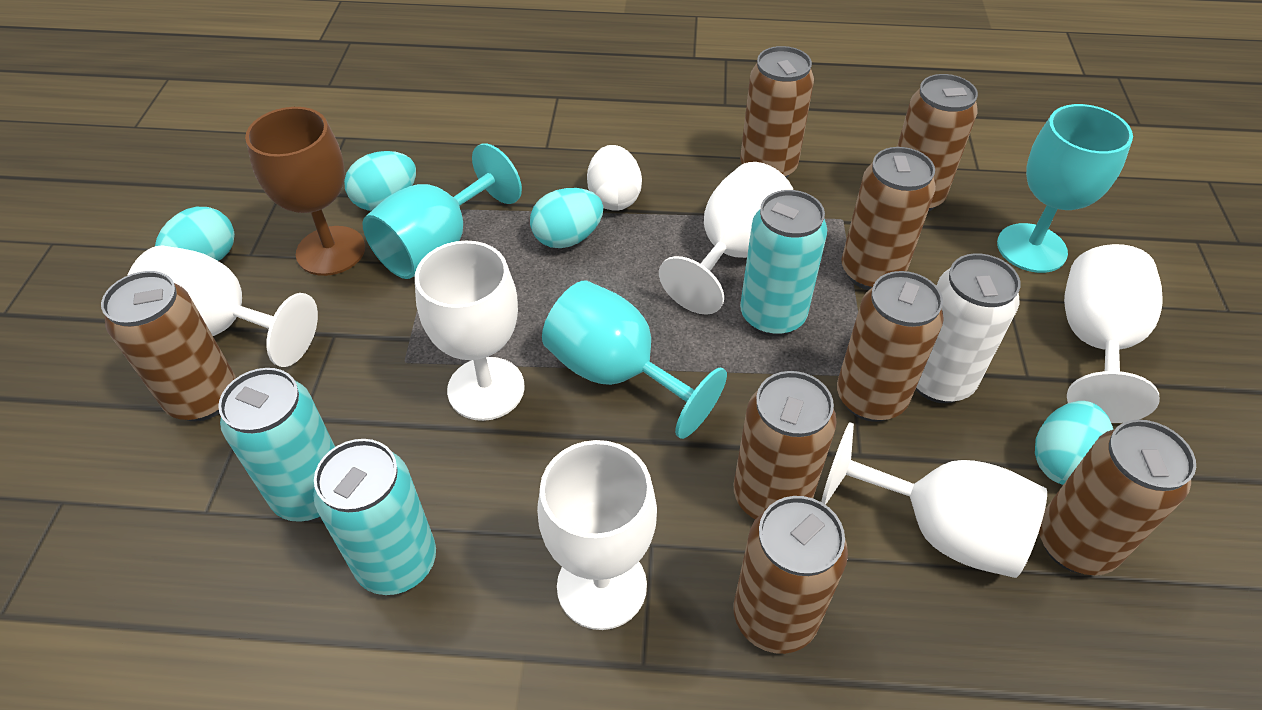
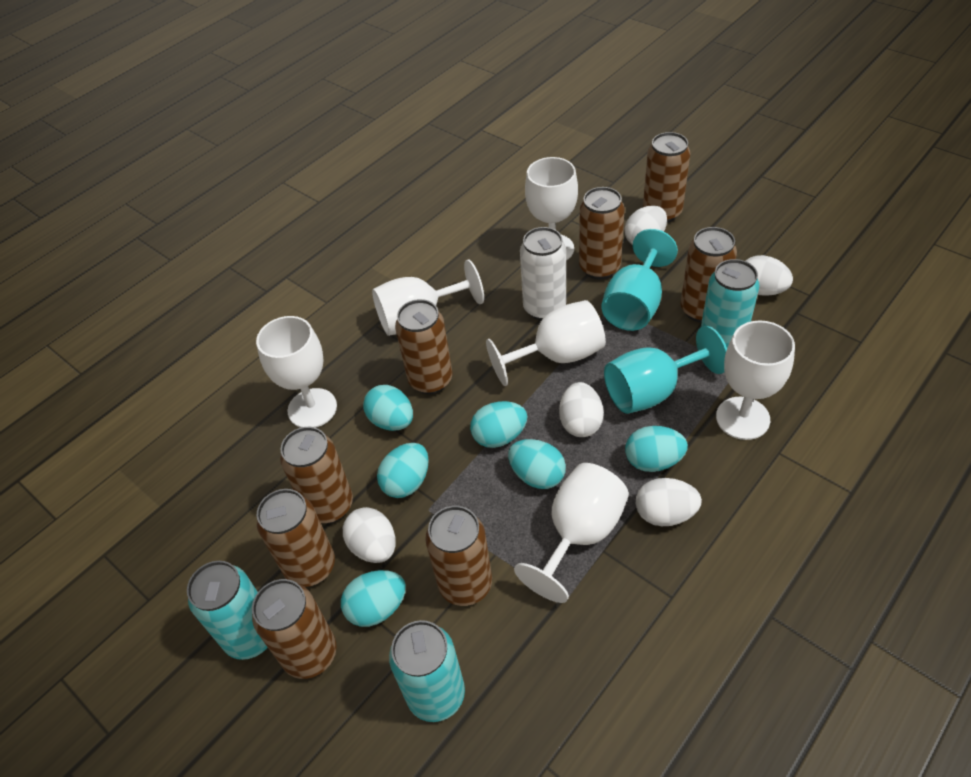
brown goblet: 1 -> 0
turquoise egg: 4 -> 6
turquoise goblet: 3 -> 2
white egg: 1 -> 5

